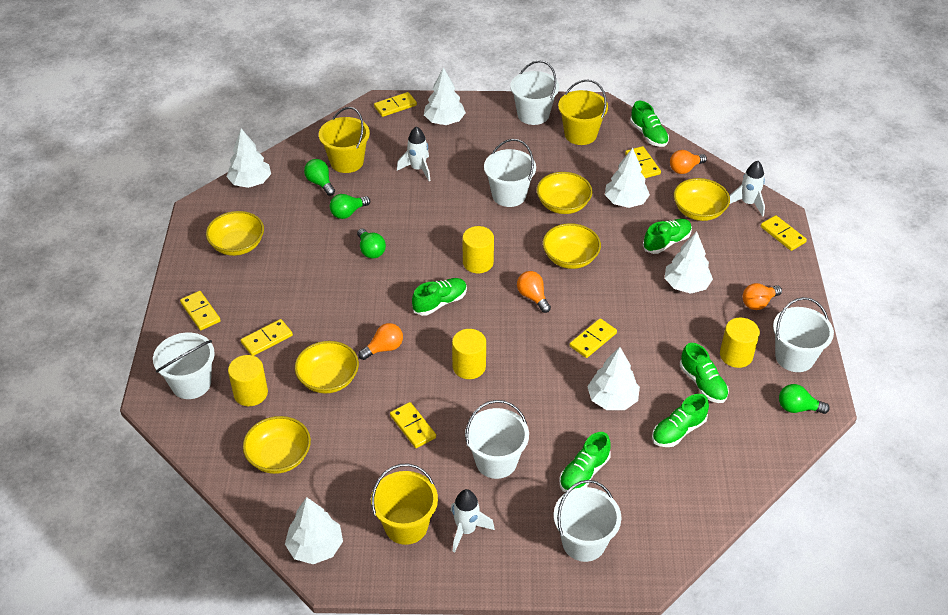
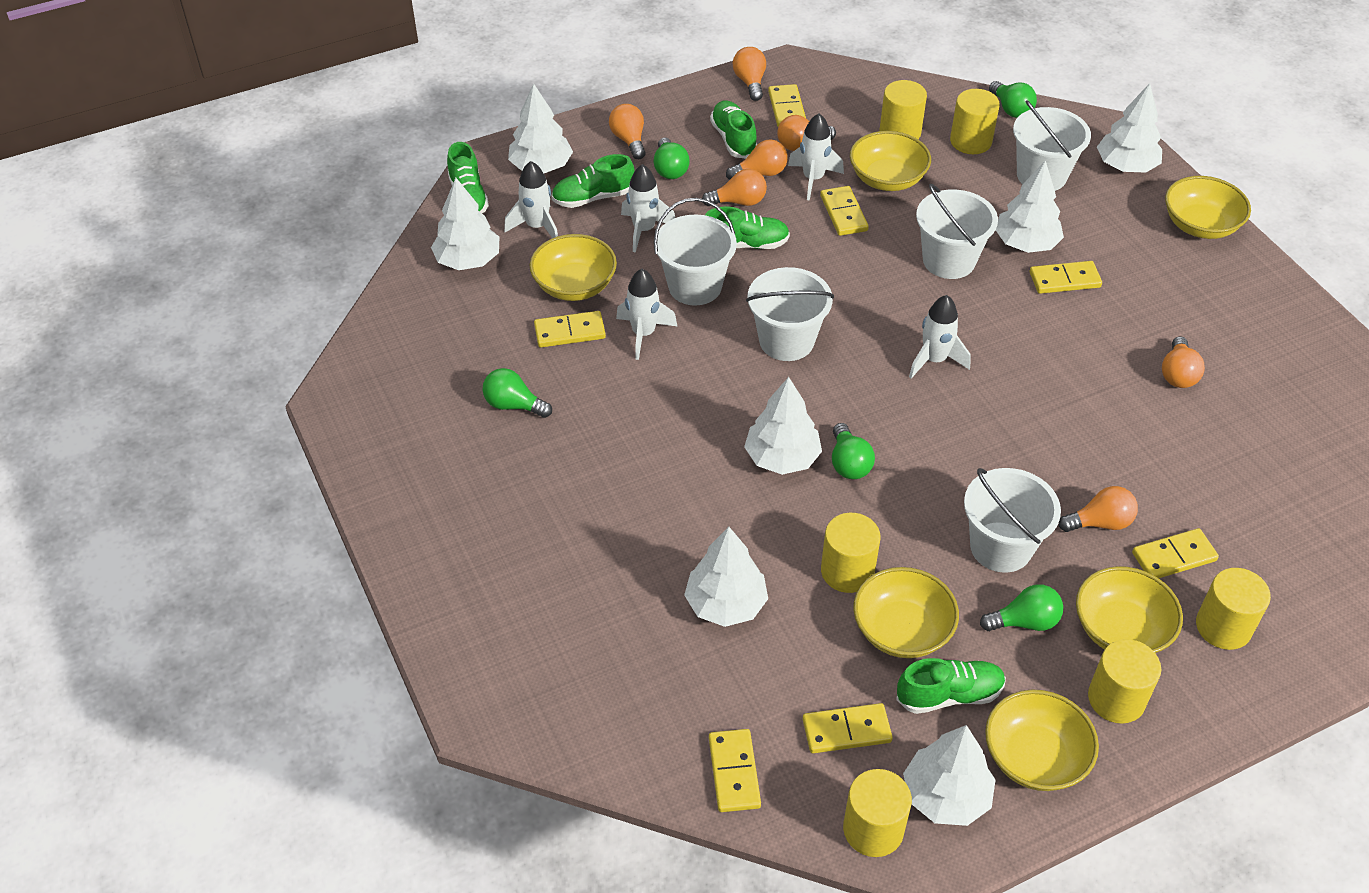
green light bulb: 4 -> 5
green shoe: 6 -> 5
orange light bulb: 4 -> 7
white bucket: 6 -> 5
white rocket: 3 -> 5
white tree: 6 -> 7
yellow bucket: 3 -> 0
yellow cylinder: 4 -> 6

